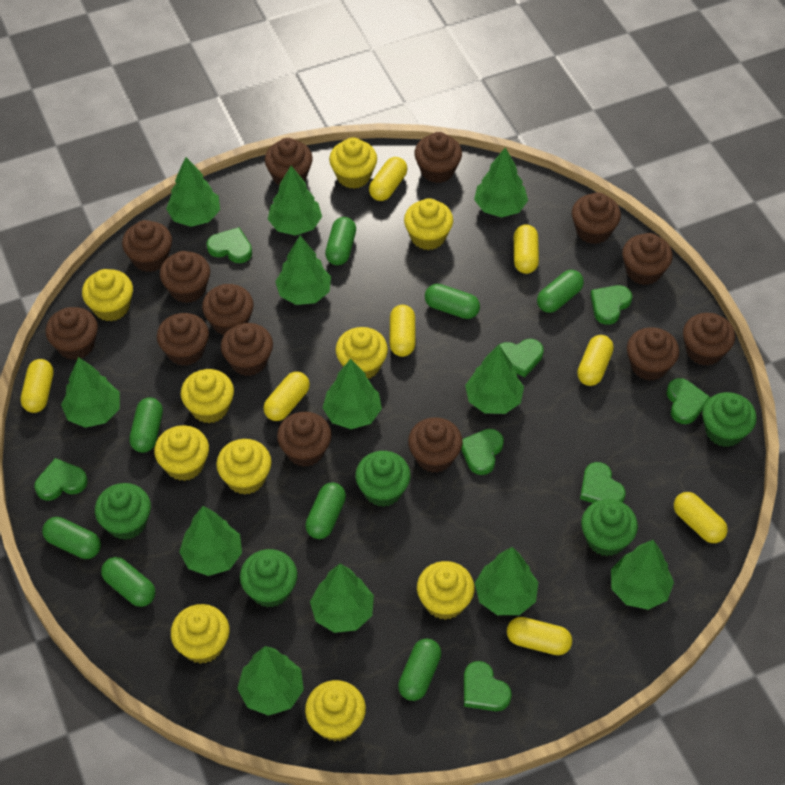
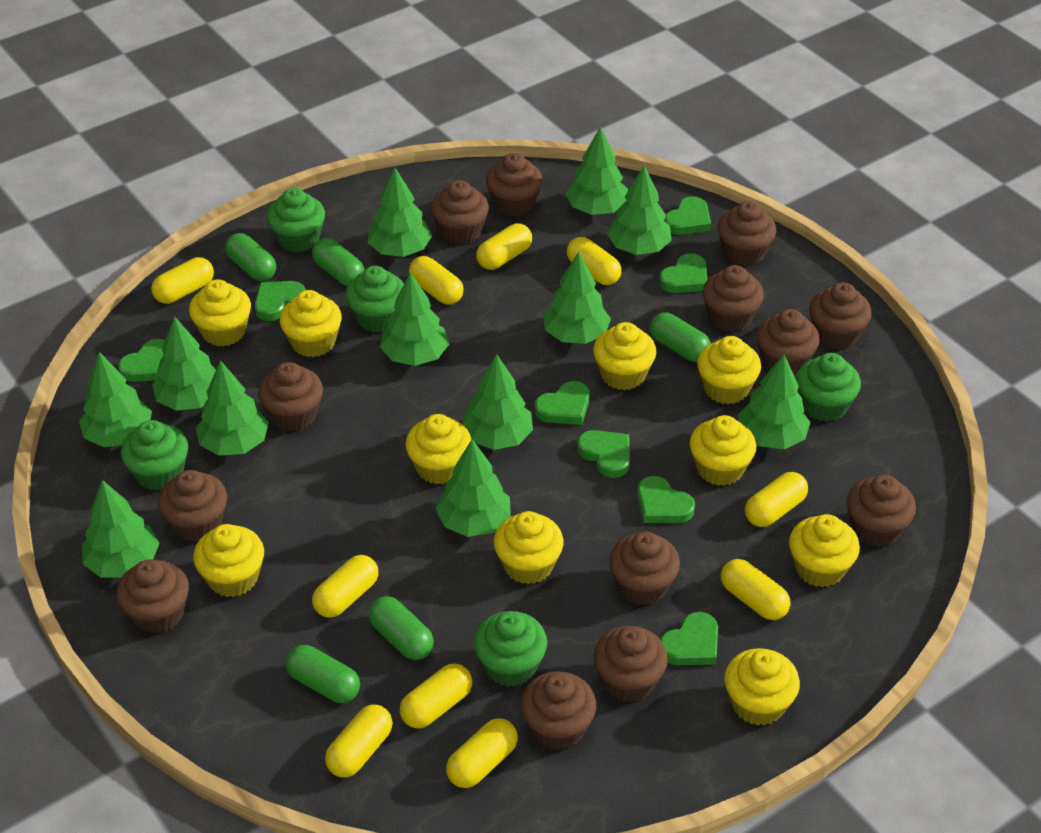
brown cupcake: 14 -> 13
green capsule: 8 -> 5
yellow capsule: 8 -> 10

